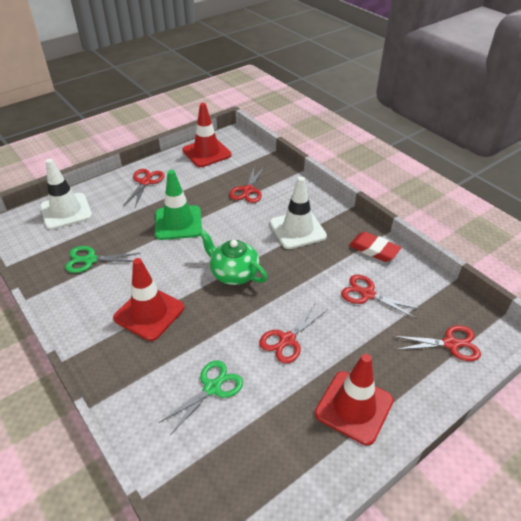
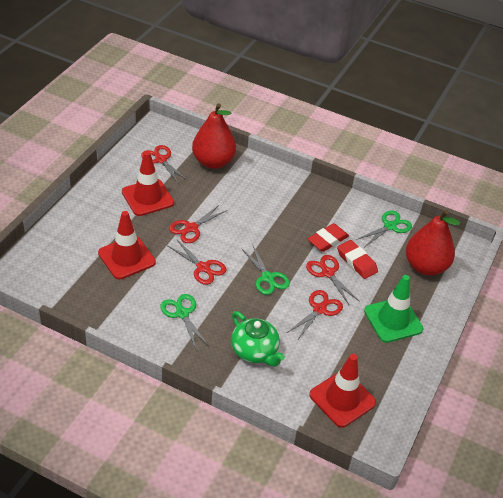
green scissors: 2 -> 3
red eraser: 1 -> 2
red pear: 0 -> 2
white traffic cone: 2 -> 0

